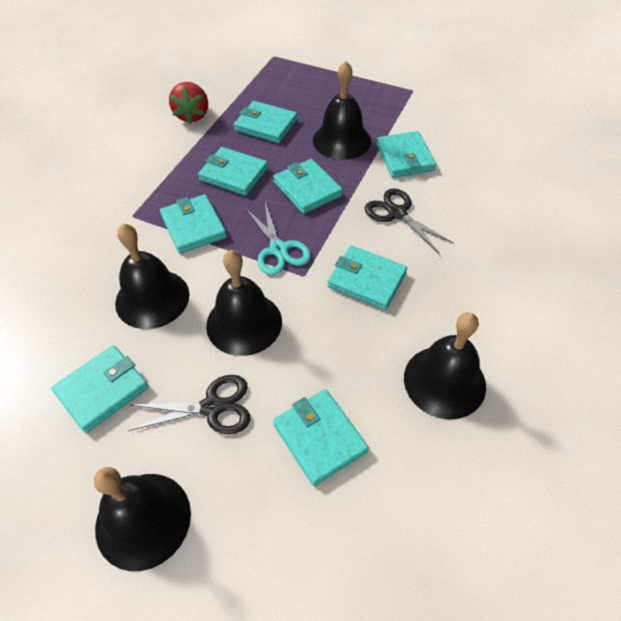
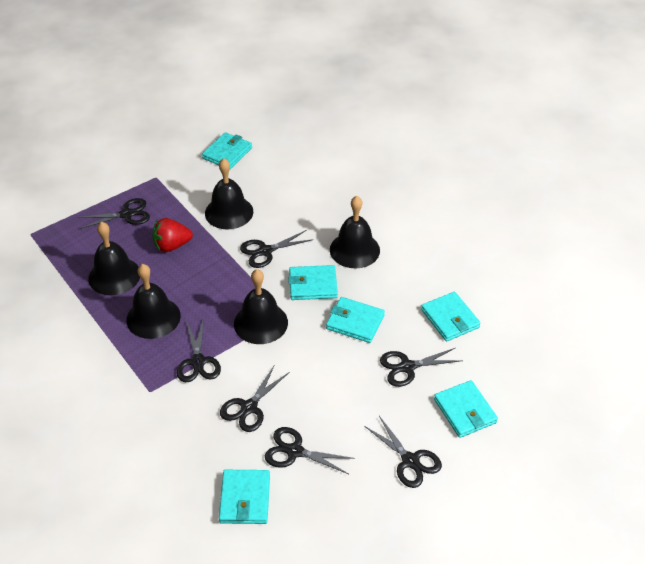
black scissors: 2 -> 7
turquoise scissors: 1 -> 0
turquoise wallet: 8 -> 6

